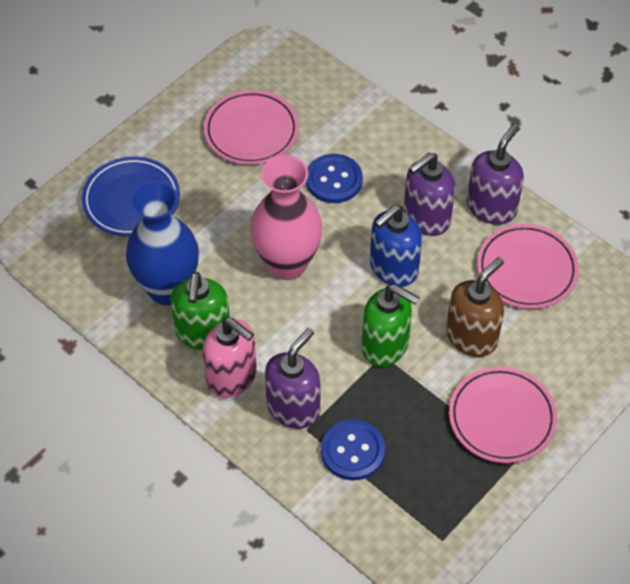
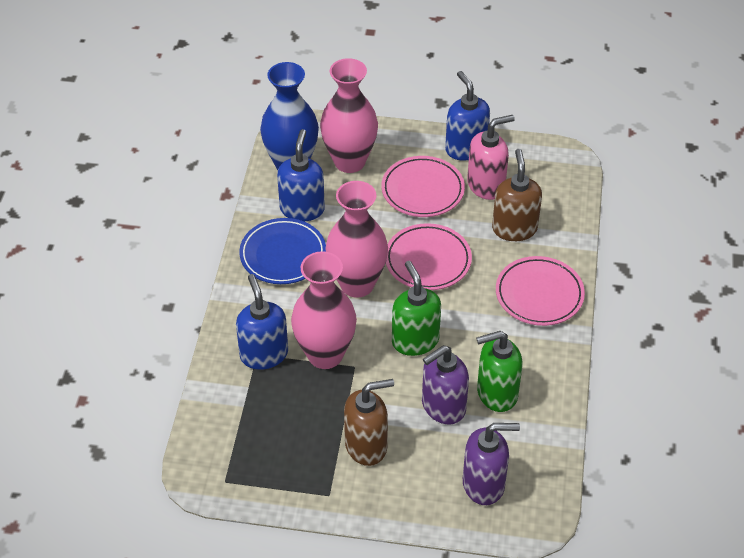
blue button: 2 -> 0
blue soap dispenser: 1 -> 3
brown soap dispenser: 1 -> 2
pink vase: 1 -> 3
purple soap dispenser: 3 -> 2

